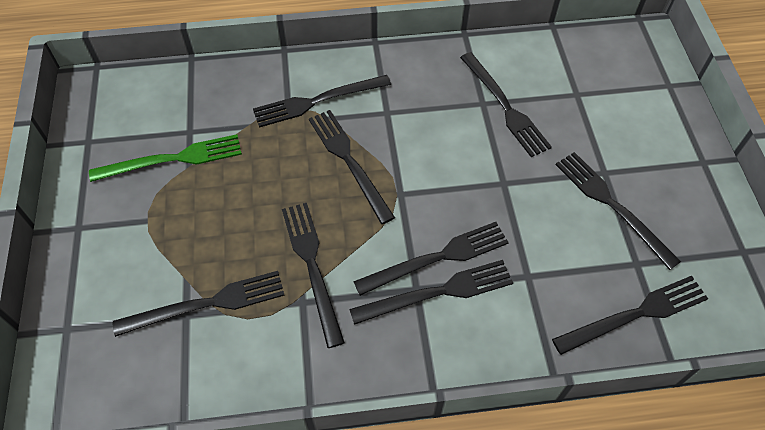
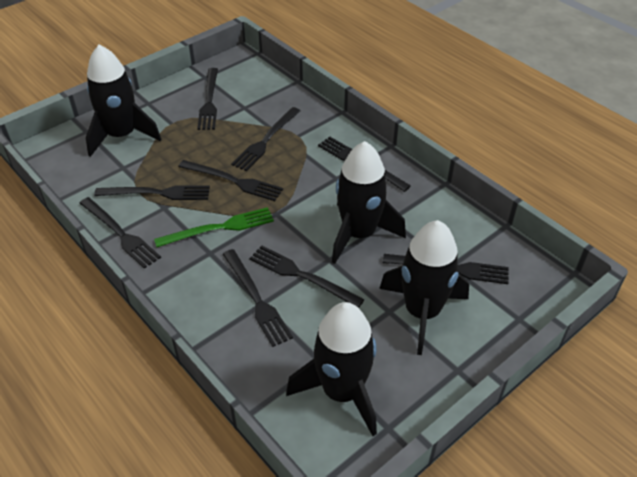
black rocket: 0 -> 4

